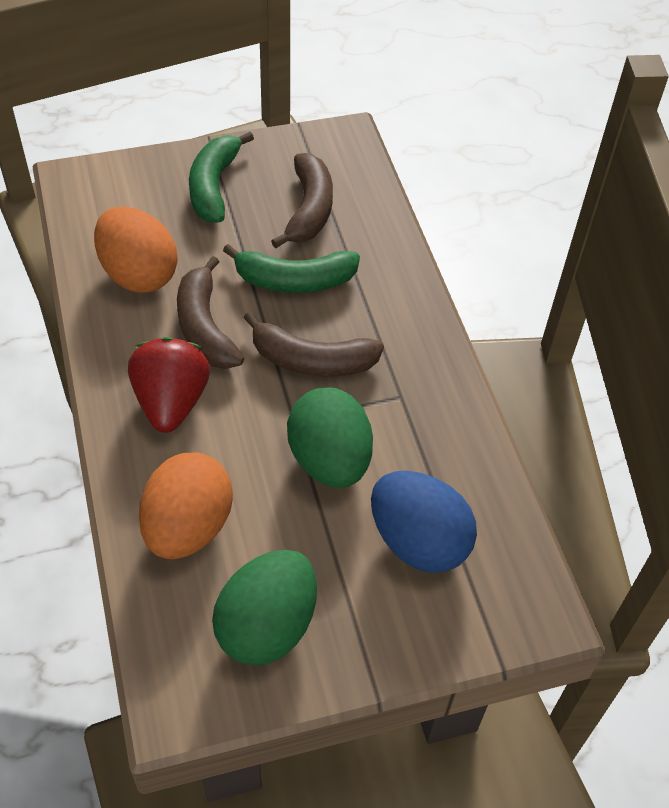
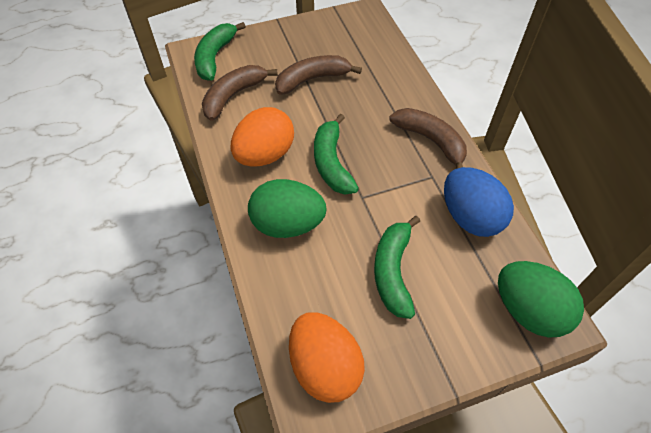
green banana: 2 -> 3
red strawberry: 1 -> 0

